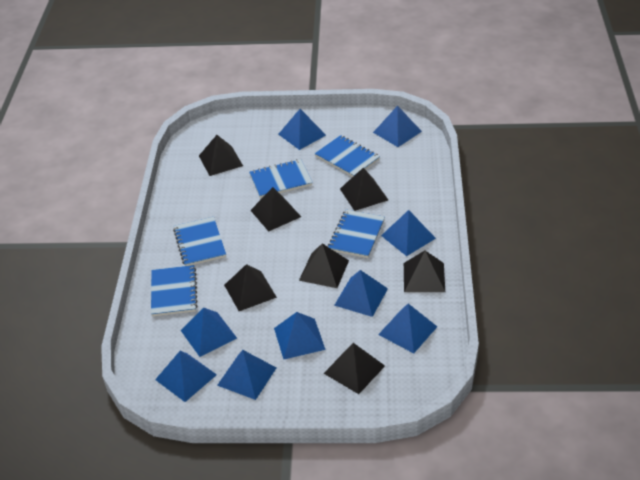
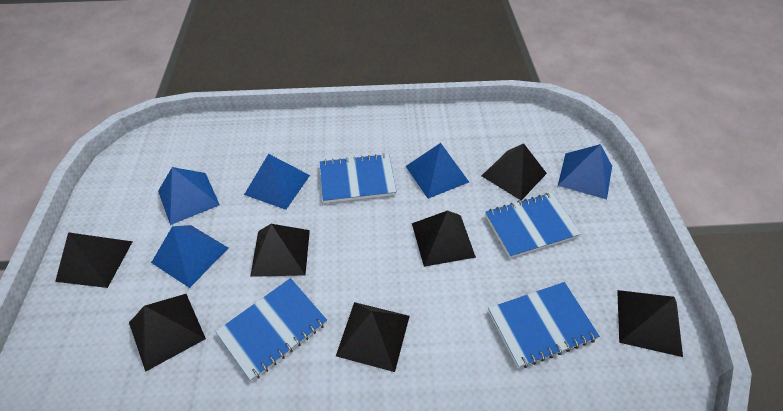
blue notebook: 5 -> 4
blue pyramid: 9 -> 5

